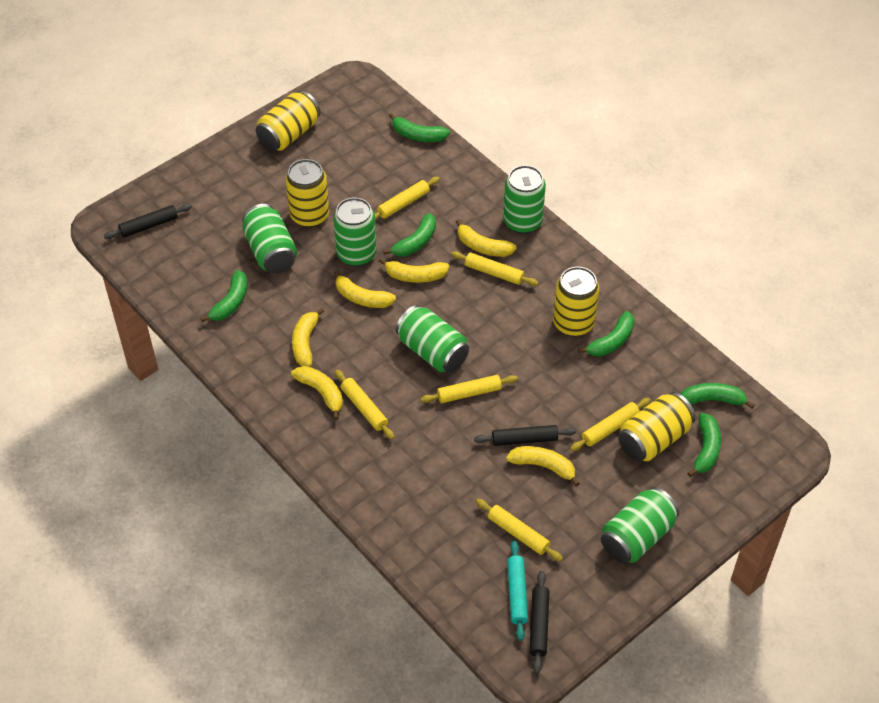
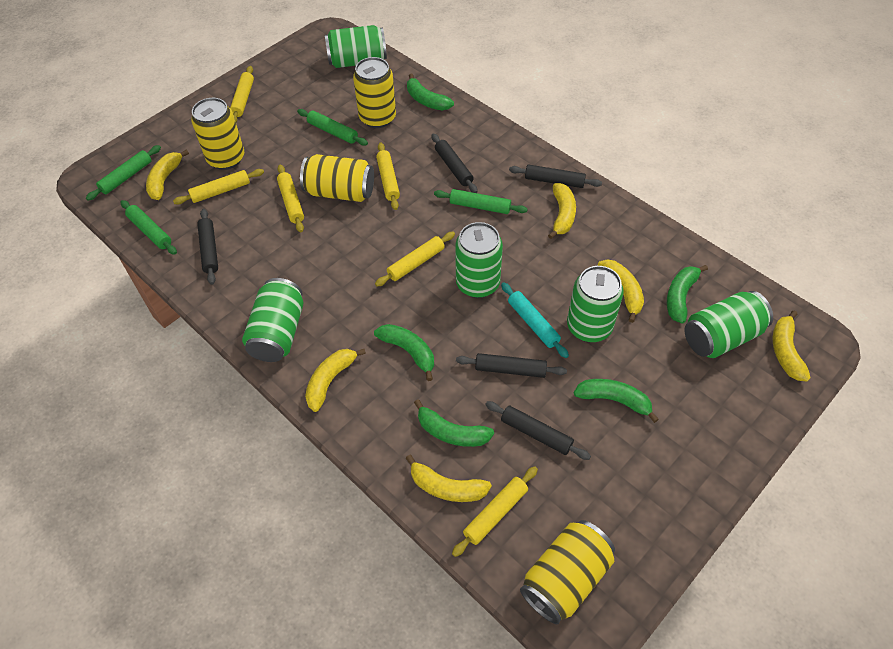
black rolling pin: 3 -> 5
green banana: 6 -> 5
green rolling pin: 0 -> 4

